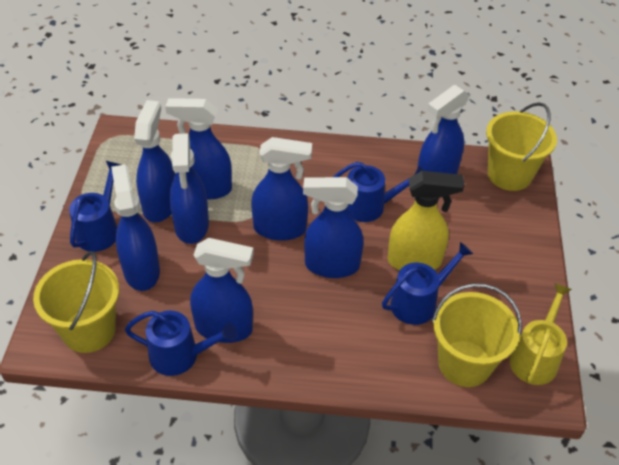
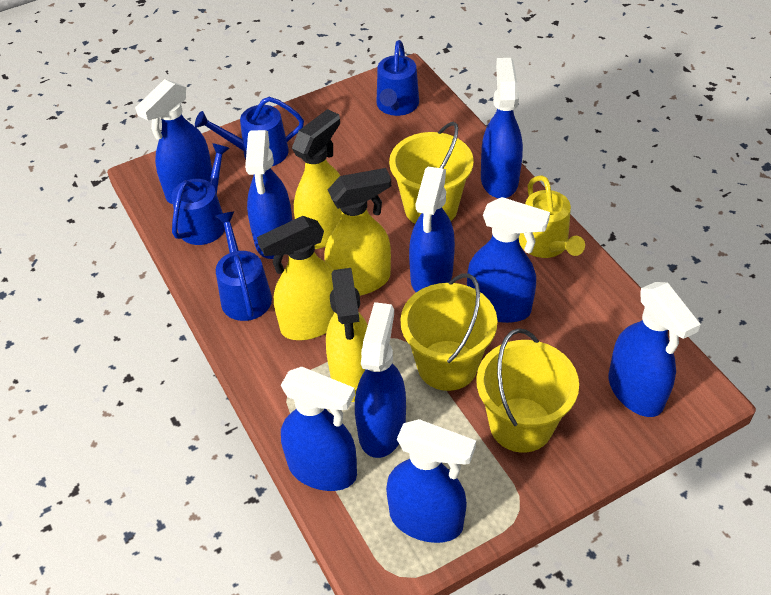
blue spray bottle: 8 -> 9
yellow spray bottle: 1 -> 4

